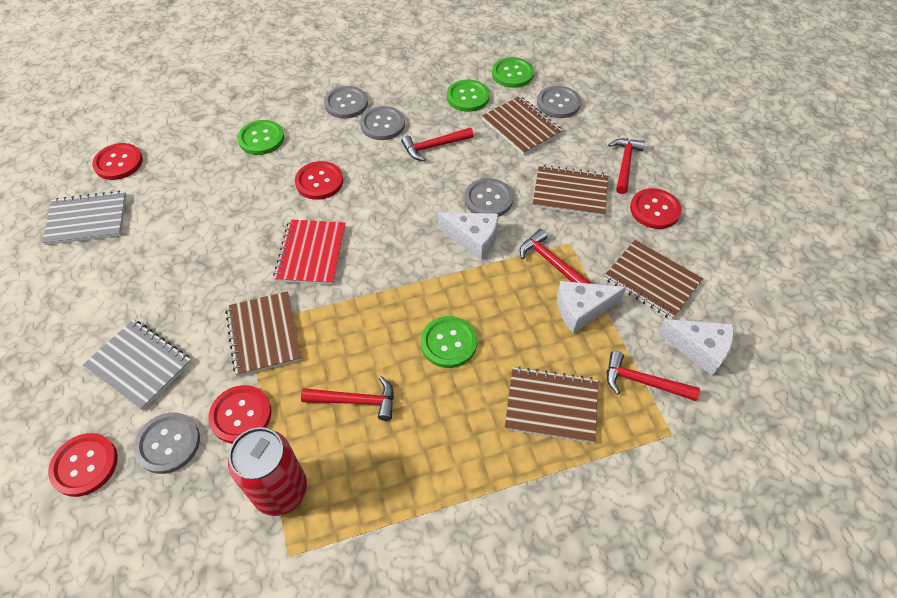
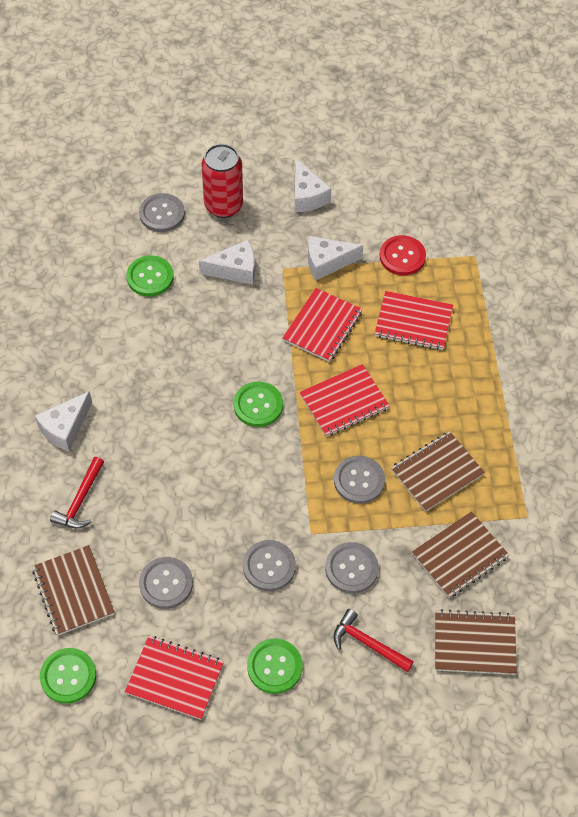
brown notebook: 5 -> 4
grey notebook: 2 -> 0
red button: 5 -> 1
red hammer: 5 -> 2
red notebook: 1 -> 4
white cheese: 3 -> 4

